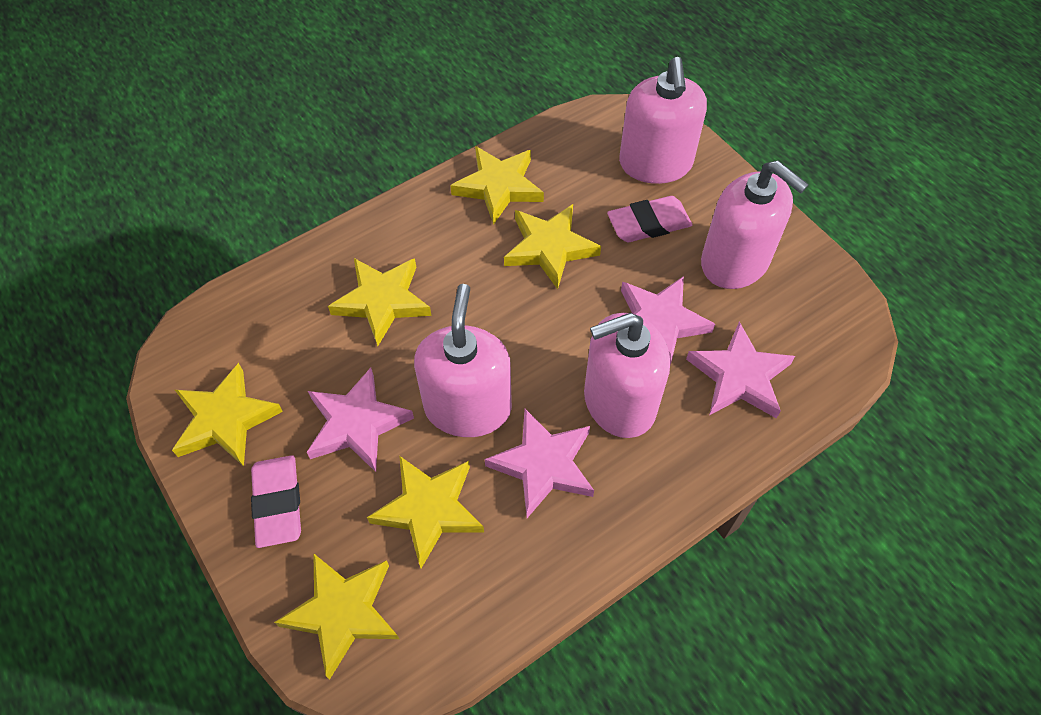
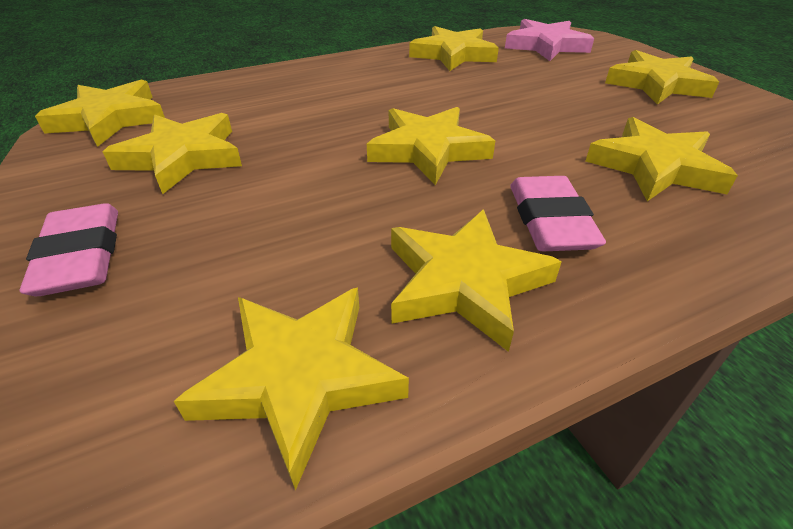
pink soap dispenser: 4 -> 0
pink star: 4 -> 1
yellow star: 6 -> 8

